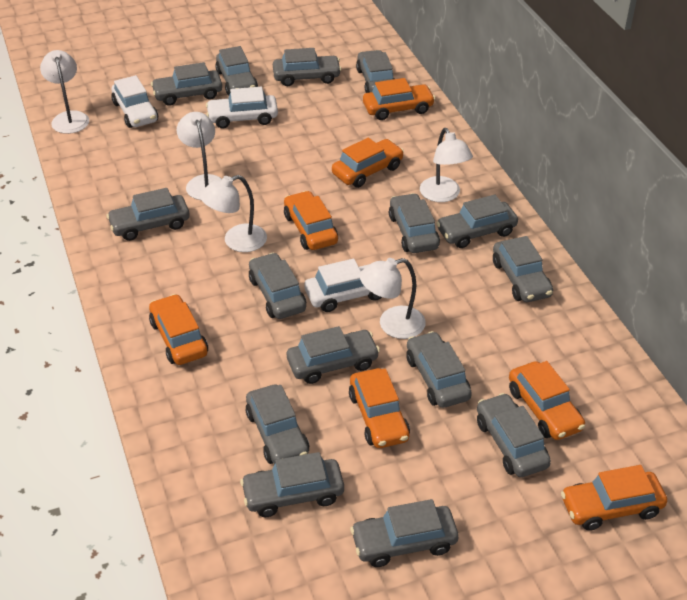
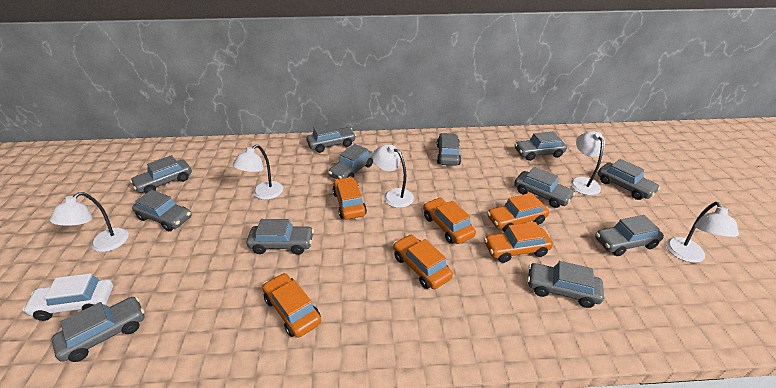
grey car: 15 -> 12
orange car: 7 -> 6
white car: 3 -> 1

